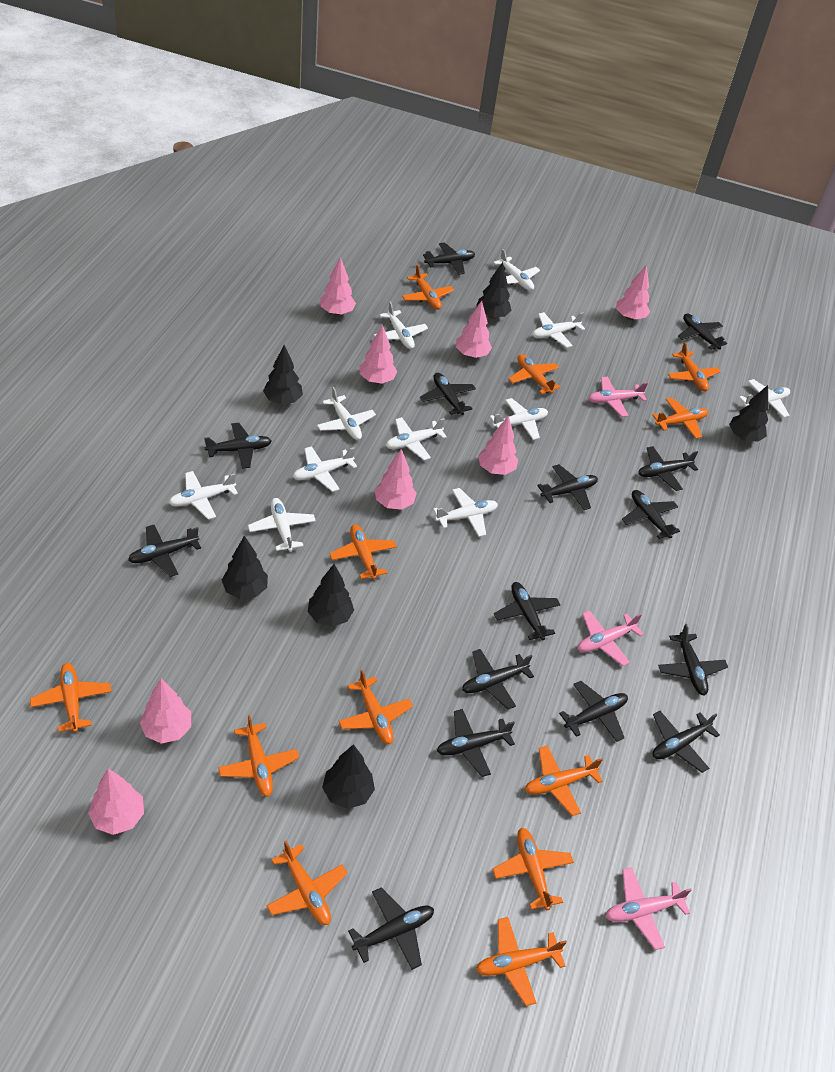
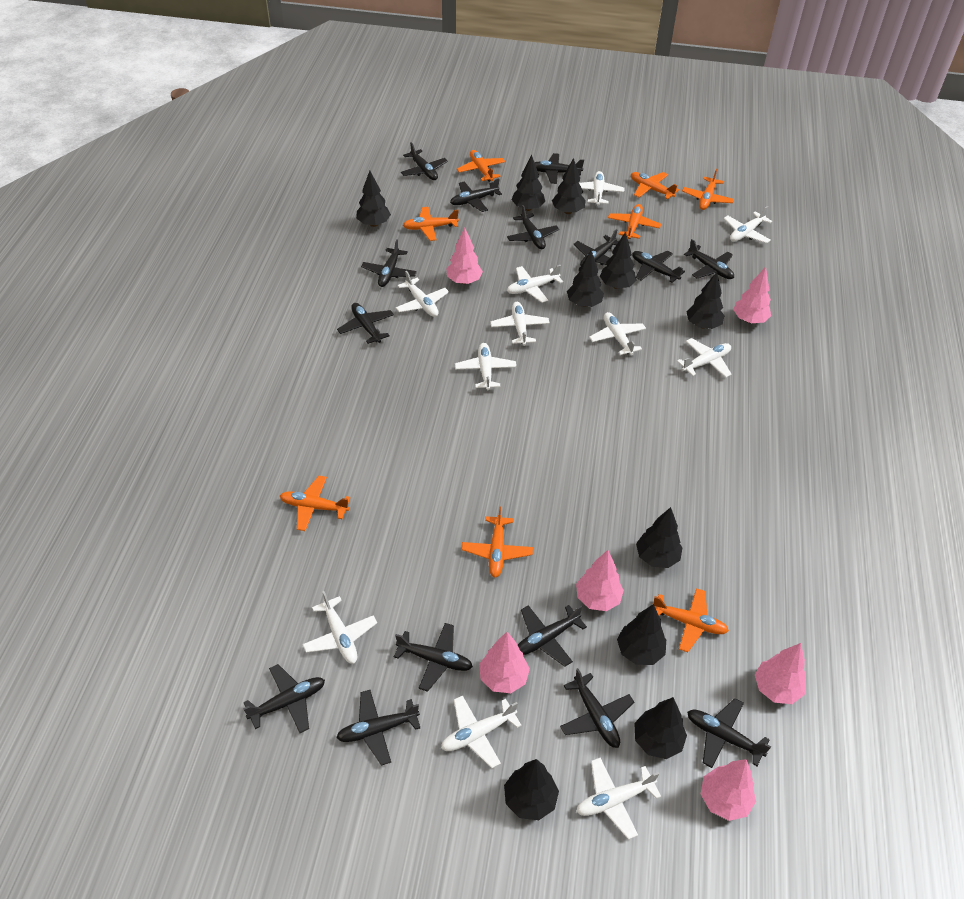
black tree: 6 -> 10
orange plane: 12 -> 8
pink plane: 3 -> 0
pink tree: 8 -> 6

